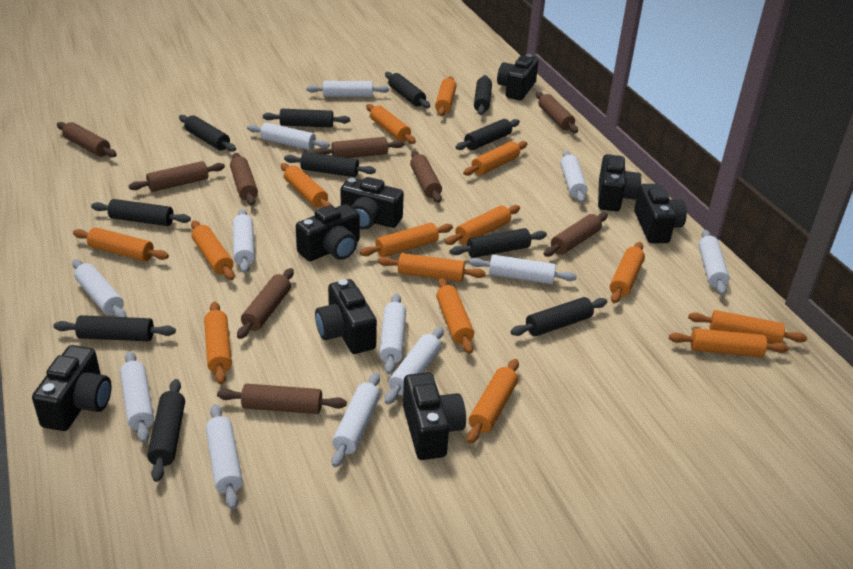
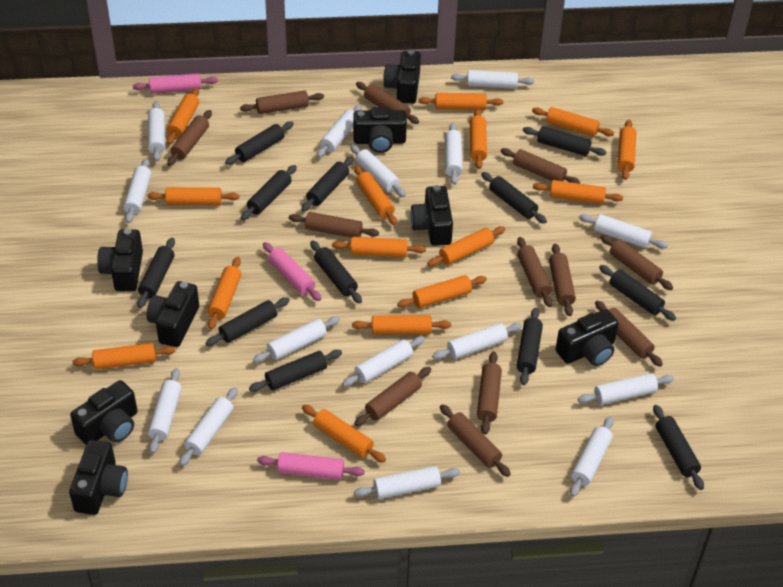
black rolling pin: 11 -> 12
brown rolling pin: 9 -> 12
pink rolling pin: 0 -> 3
white rolling pin: 12 -> 15

